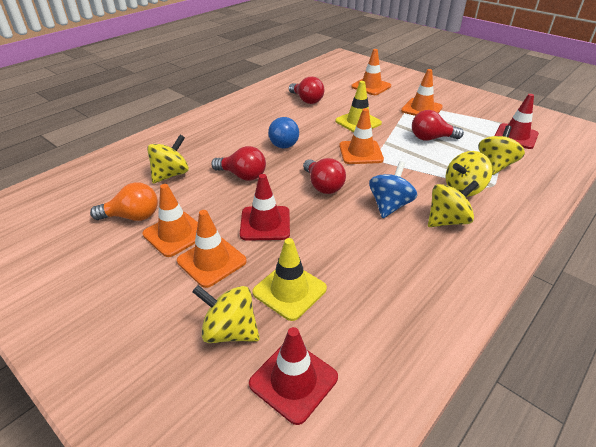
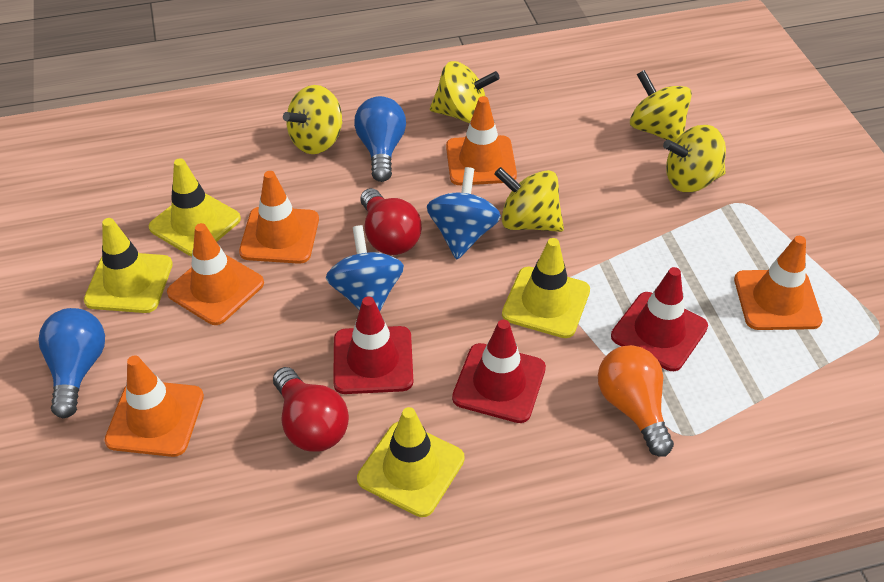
blue light bulb: 1 -> 2
blue spinning top: 1 -> 2
red light bulb: 4 -> 2
yellow traffic cone: 2 -> 4

